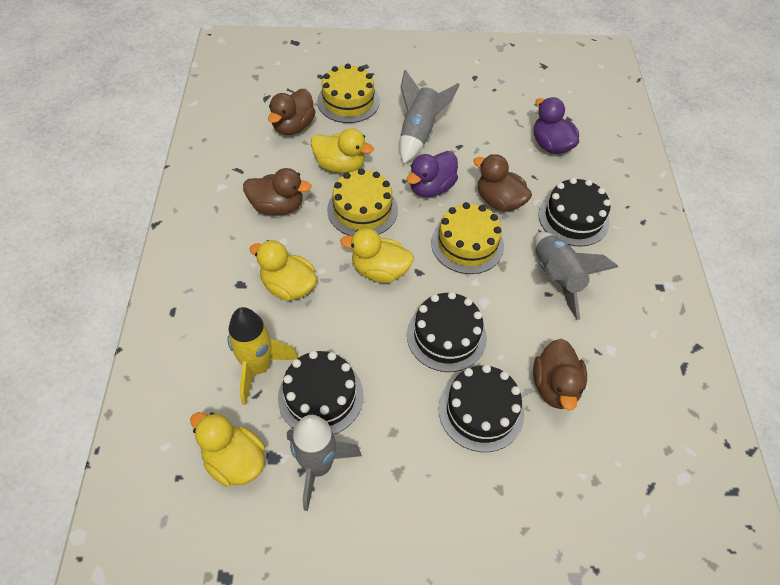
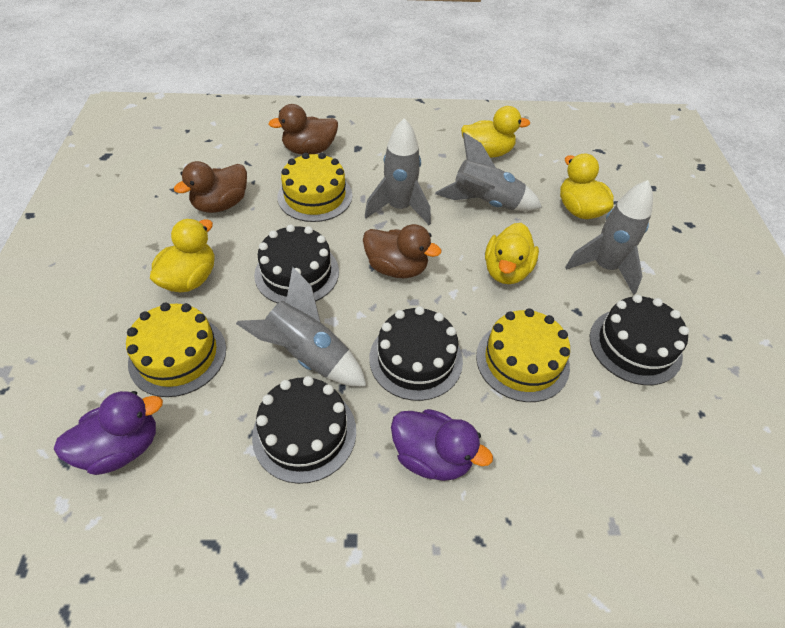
brown duck: 4 -> 3
grey rocket: 3 -> 4
yellow rocket: 1 -> 0

